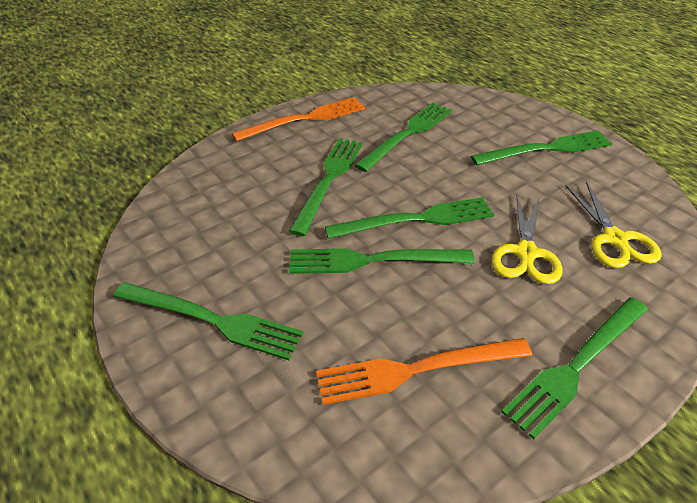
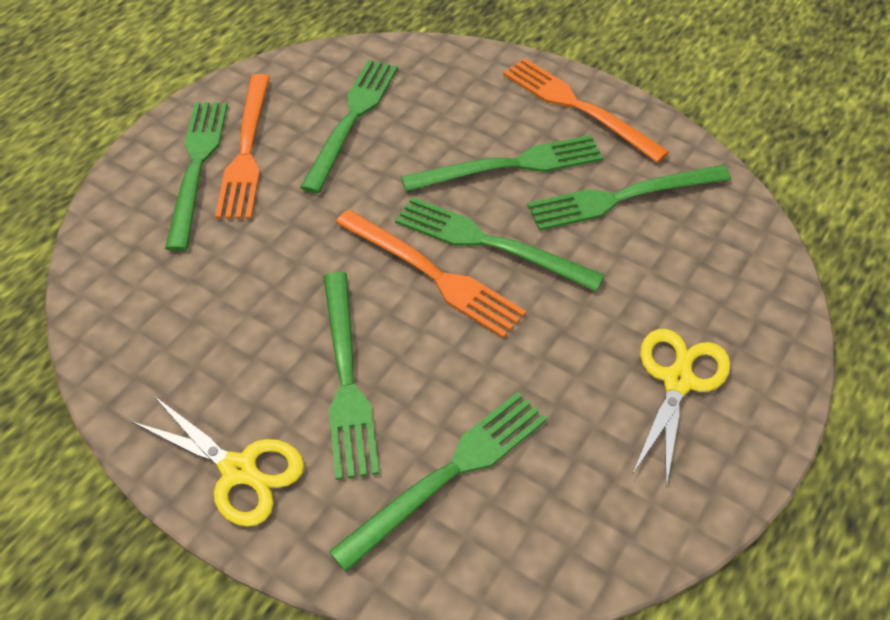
orange fork: 2 -> 3

